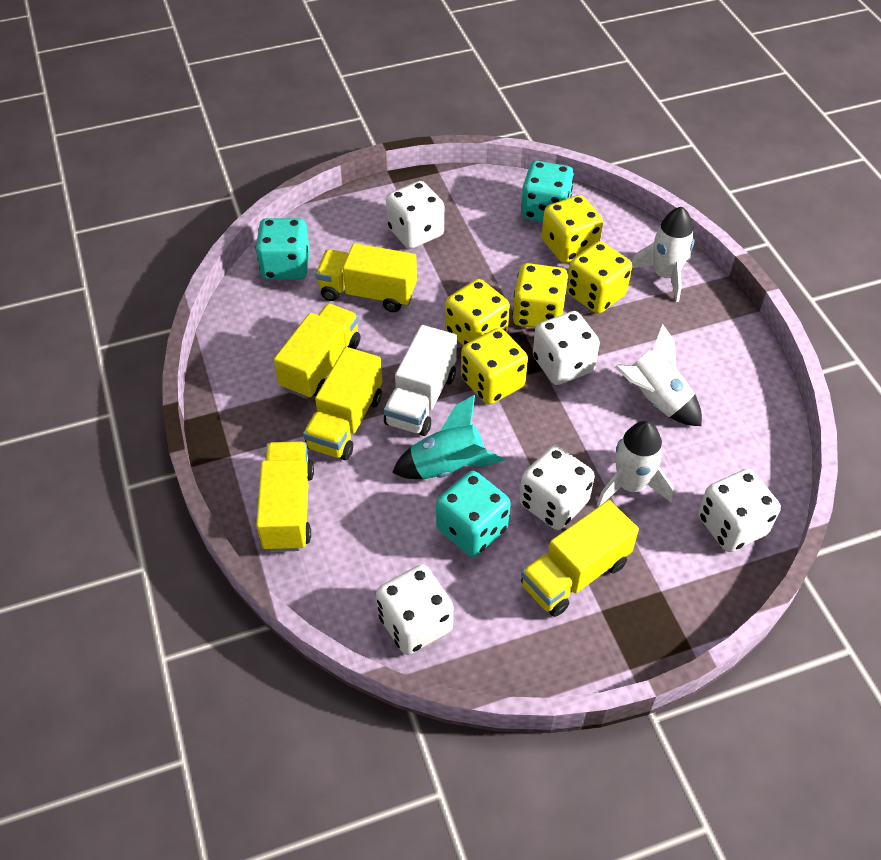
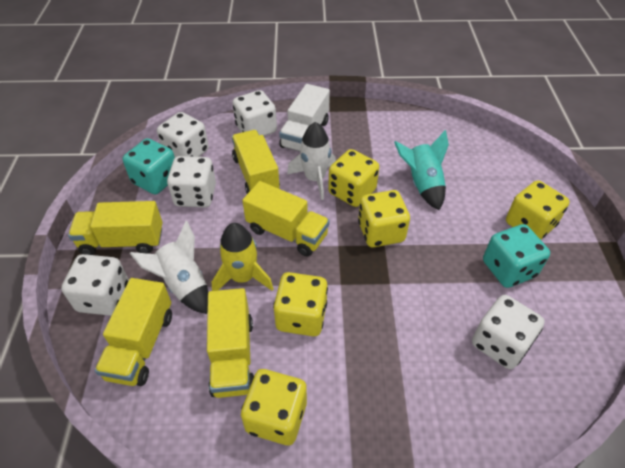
turquoise dice: 3 -> 2
white rocket: 3 -> 2
yellow rocket: 0 -> 1

